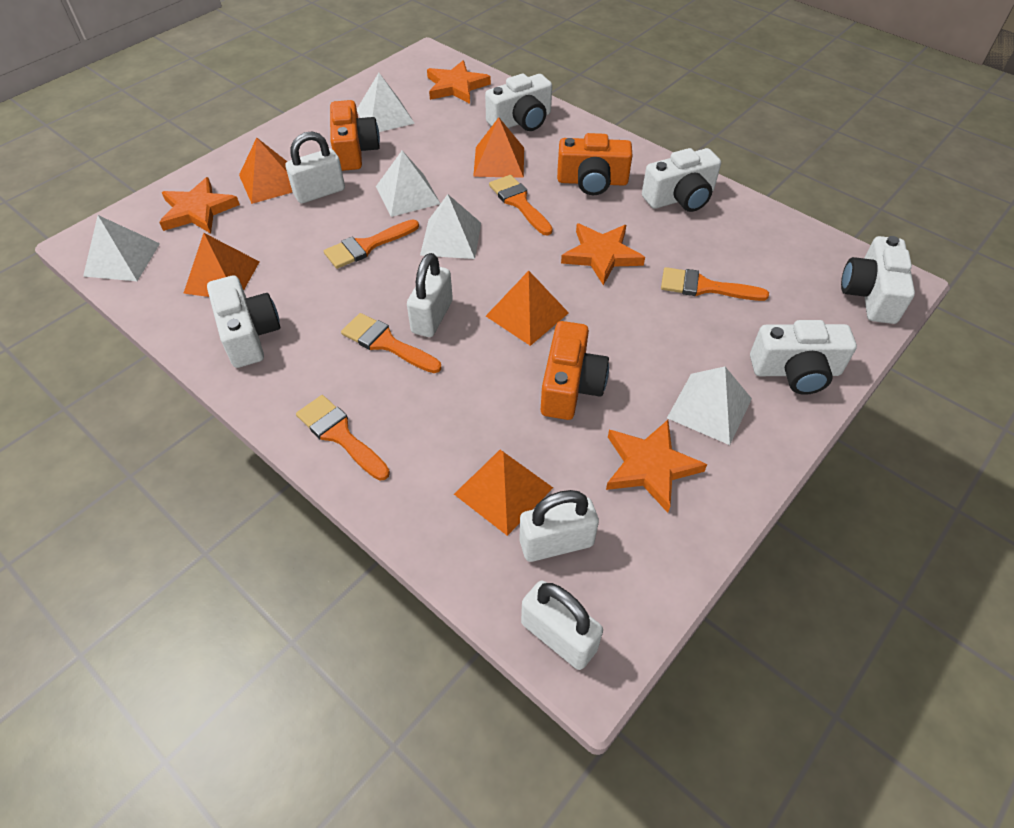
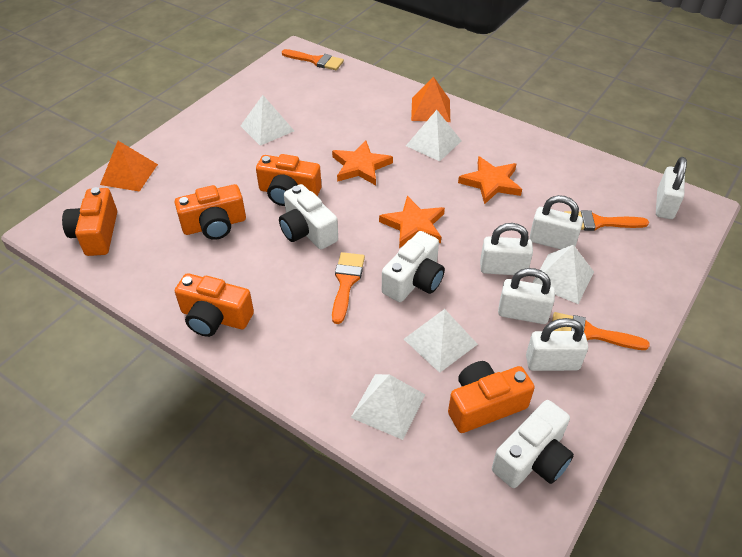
orange brush: 5 -> 4
orange camera: 3 -> 5
orange pyramid: 5 -> 2
orange star: 4 -> 3
white camera: 5 -> 3
white padlock: 4 -> 5

